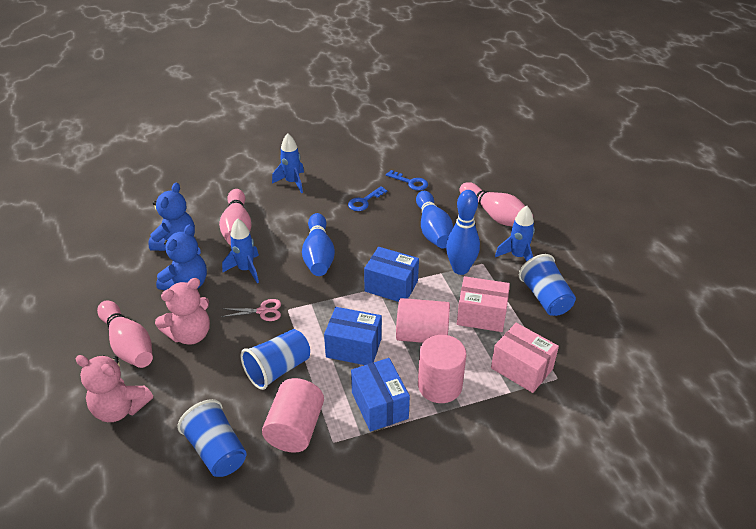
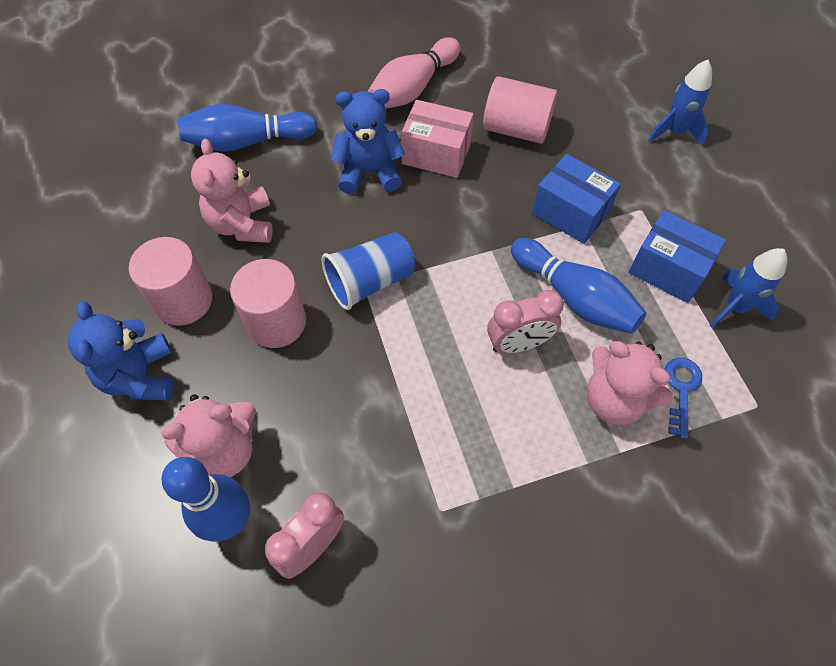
blue box: 3 -> 2
blue cup: 3 -> 1
blue key: 2 -> 1
blue rocket: 3 -> 2
pink bowling pin: 3 -> 1
pink box: 2 -> 1
pink clock: 0 -> 2
pink scissors: 1 -> 0
pink teddy bear: 2 -> 3

